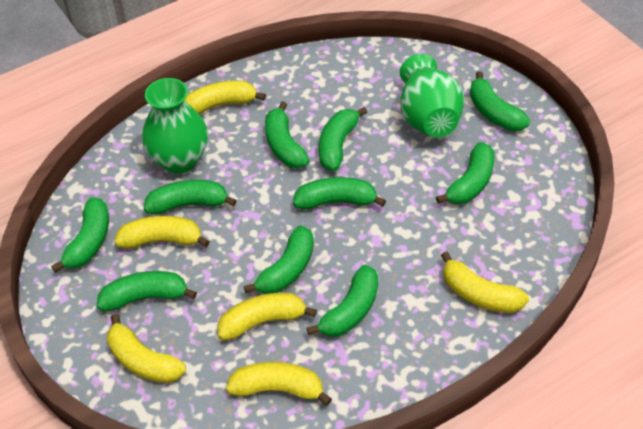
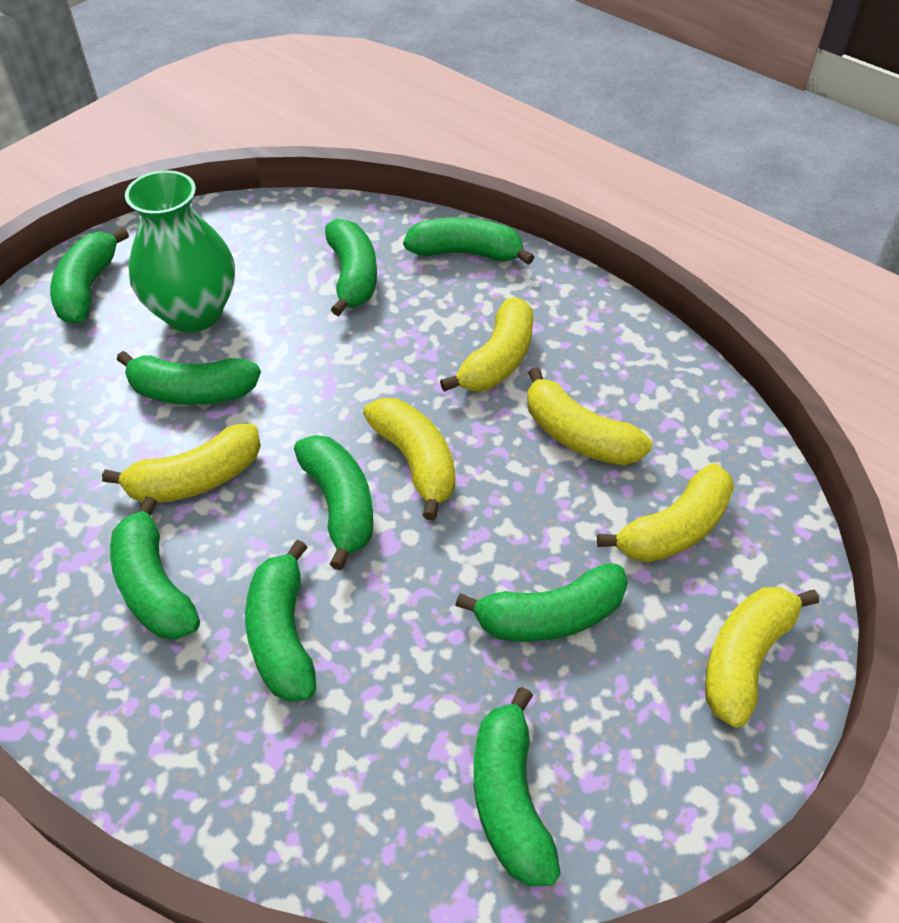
green banana: 10 -> 9
green vase: 2 -> 1

